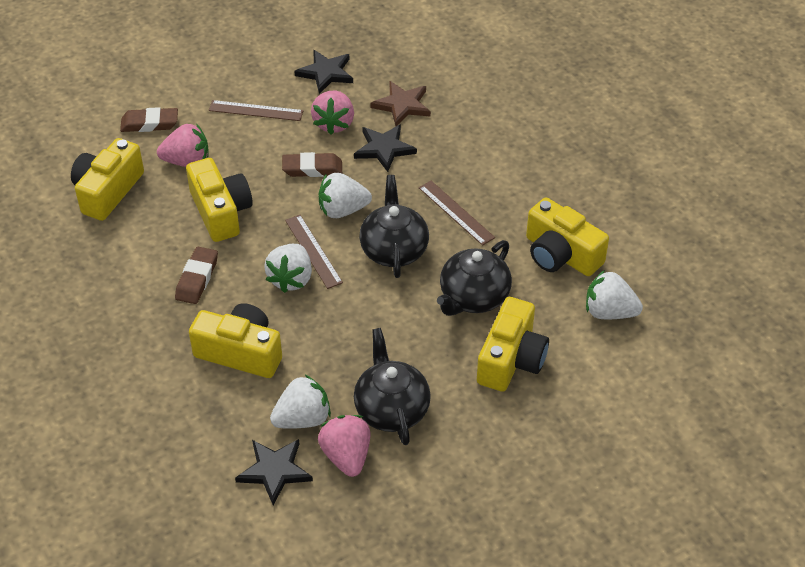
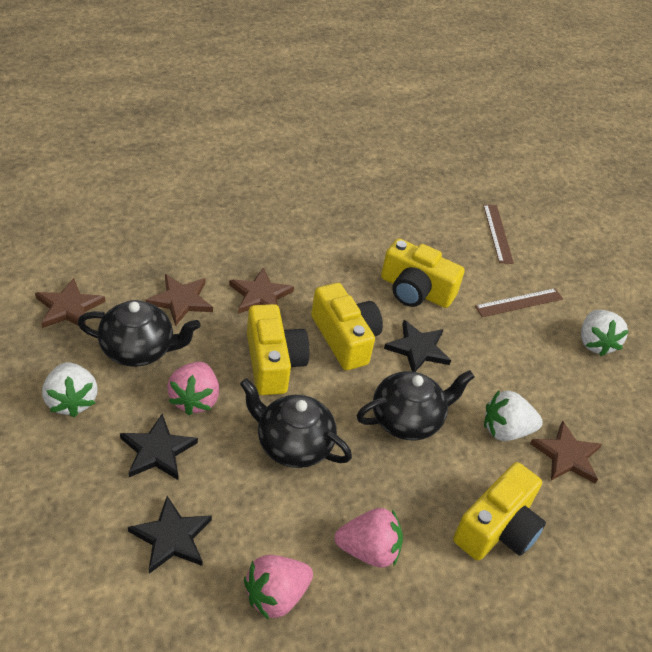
brown eraser: 3 -> 0
brown ruler: 3 -> 2
brown star: 1 -> 4
white strawberry: 4 -> 3
yellow camera: 5 -> 4

